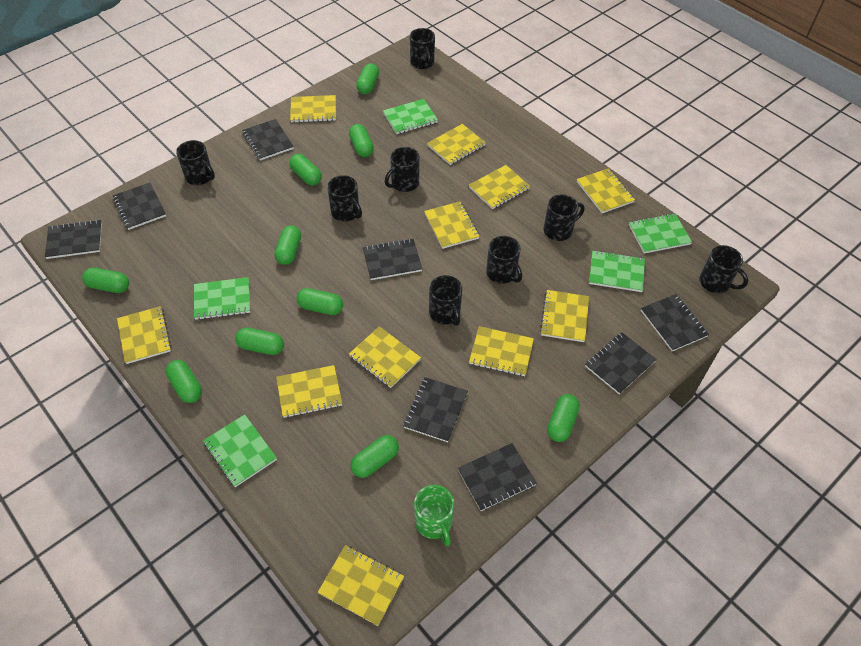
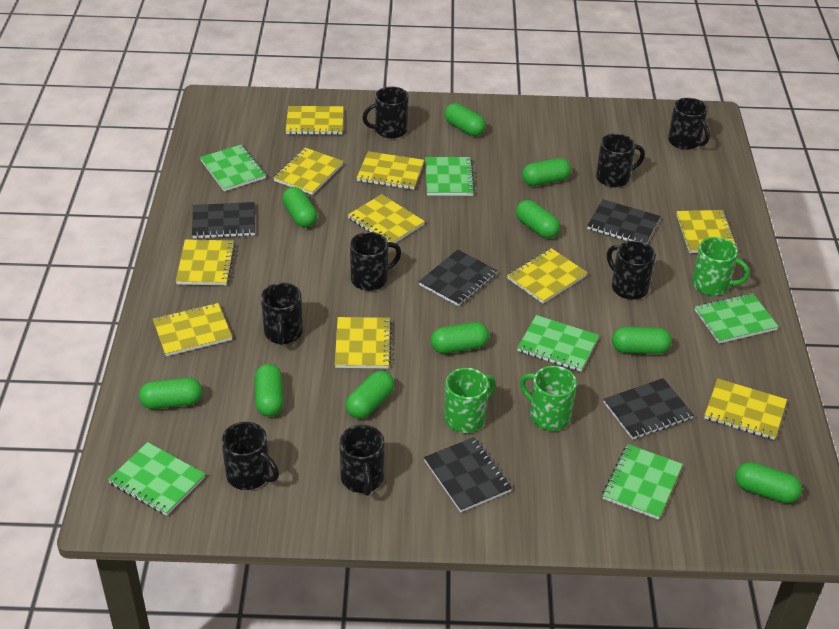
black notebook: 8 -> 5
green mug: 1 -> 3
green notebook: 5 -> 6
yellow notebook: 11 -> 10

